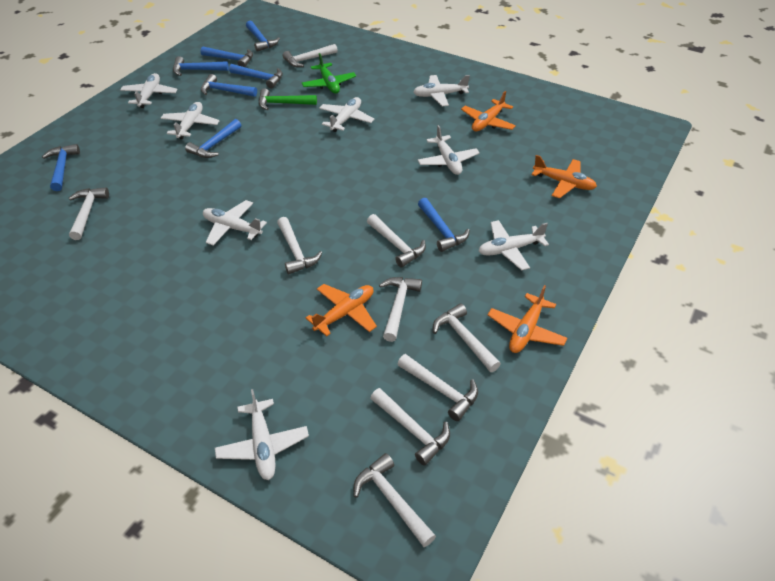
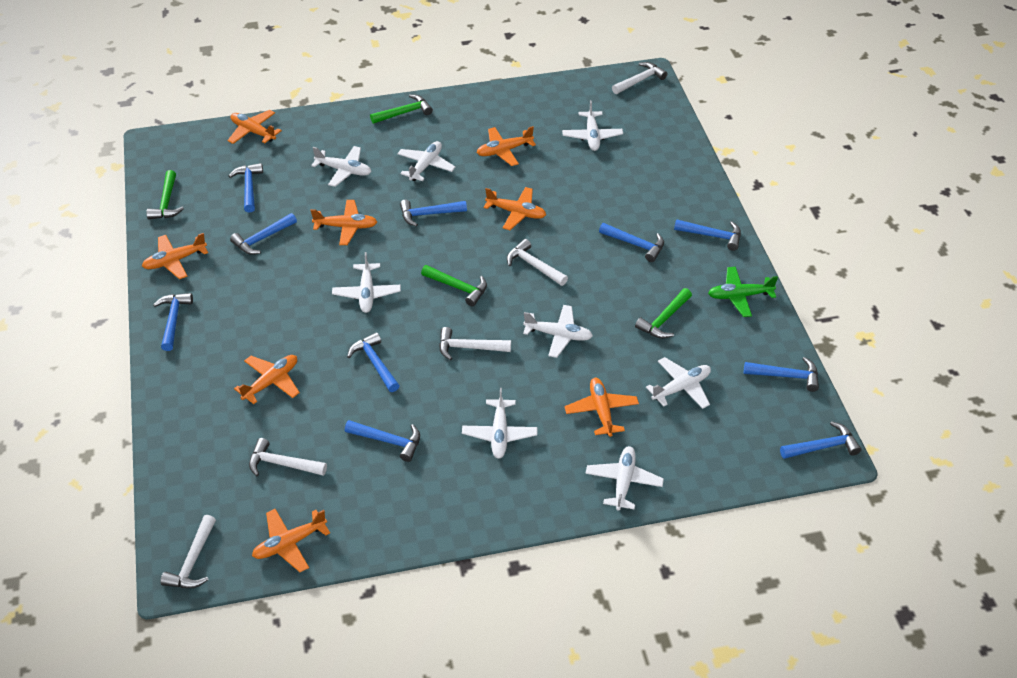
blue hammer: 8 -> 10
green hammer: 1 -> 4
orange plane: 4 -> 8
white hammer: 9 -> 5

